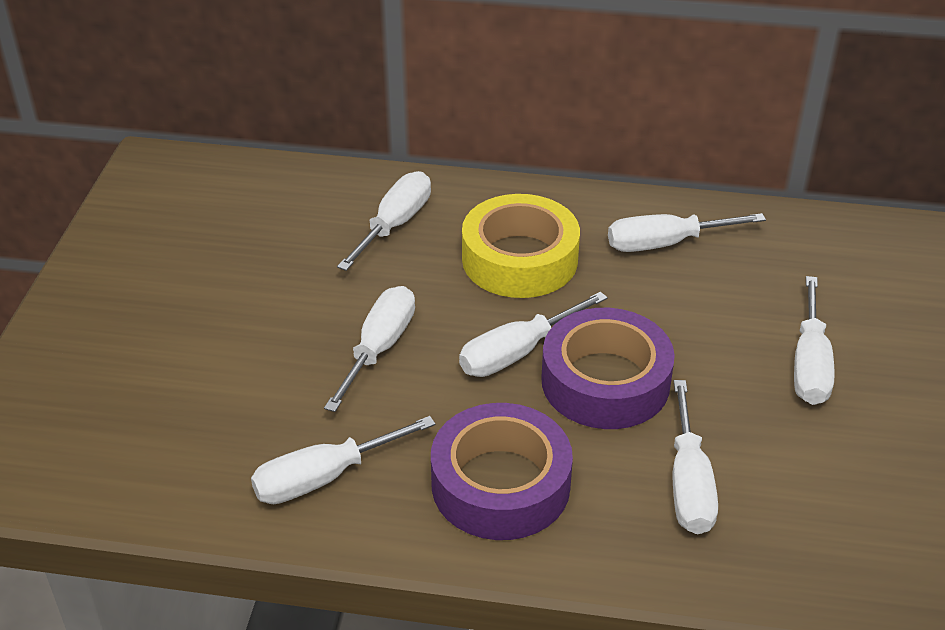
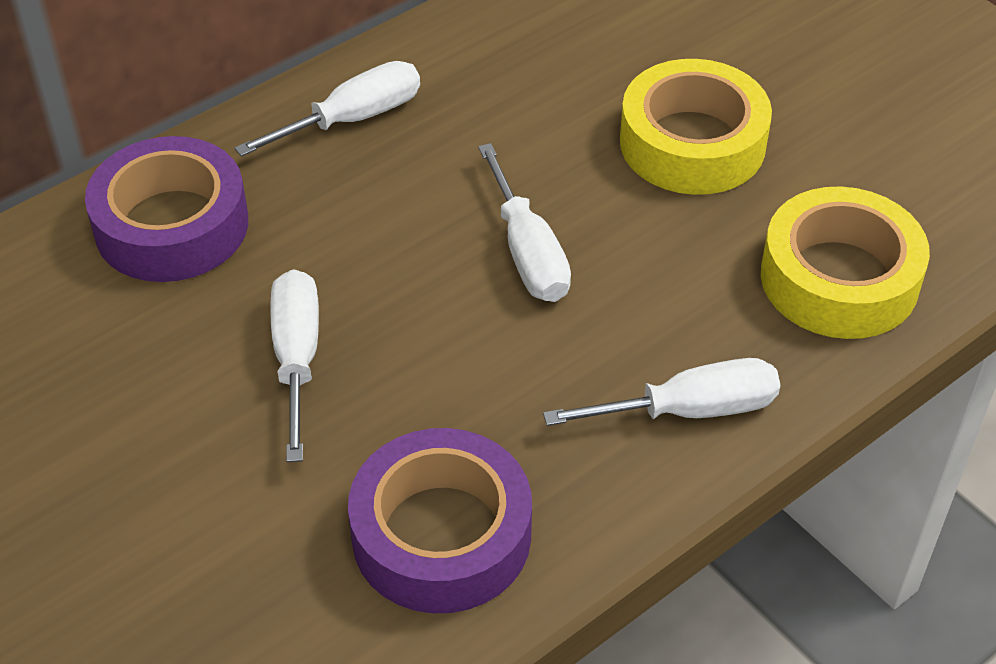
white screwdriver: 7 -> 4
yellow tape: 1 -> 2

